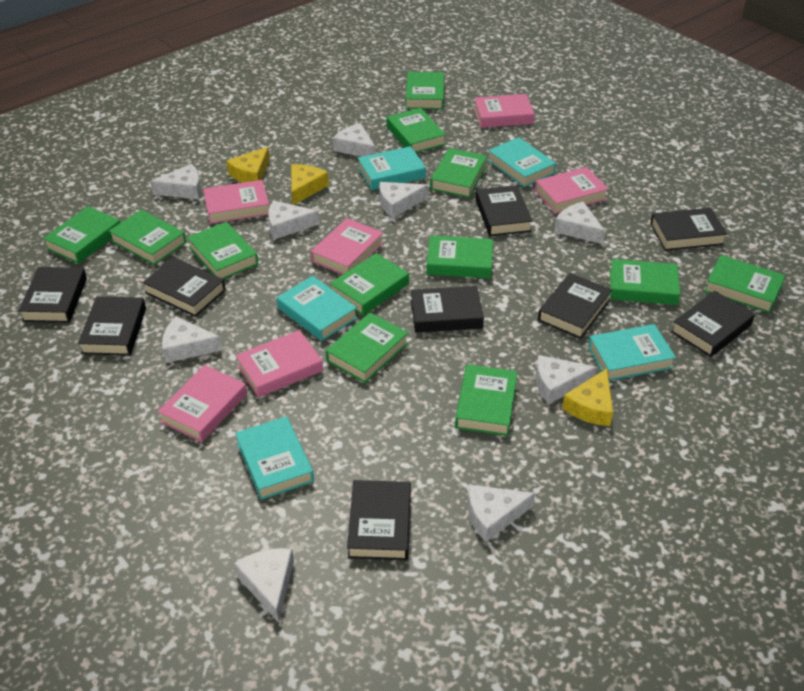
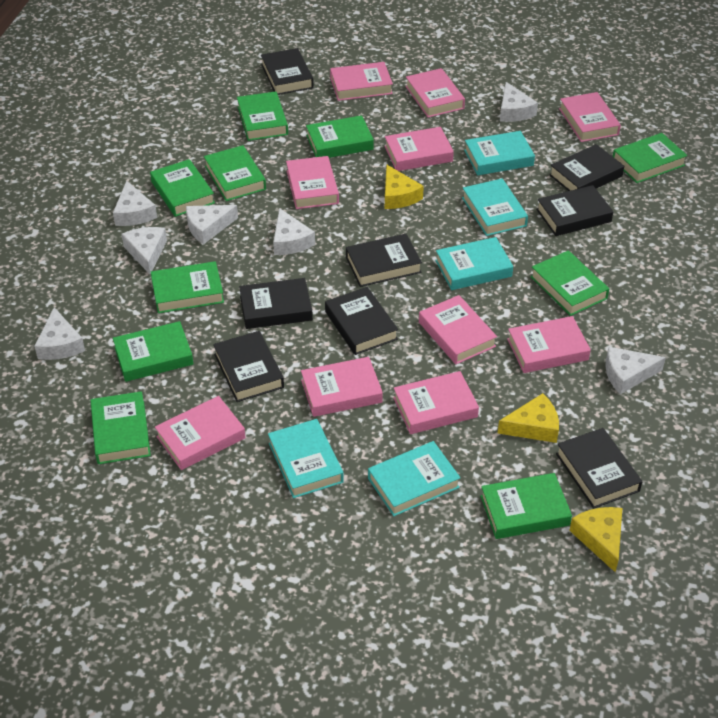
black book: 9 -> 8
green book: 12 -> 10
pink book: 6 -> 10
white cheese: 9 -> 7

